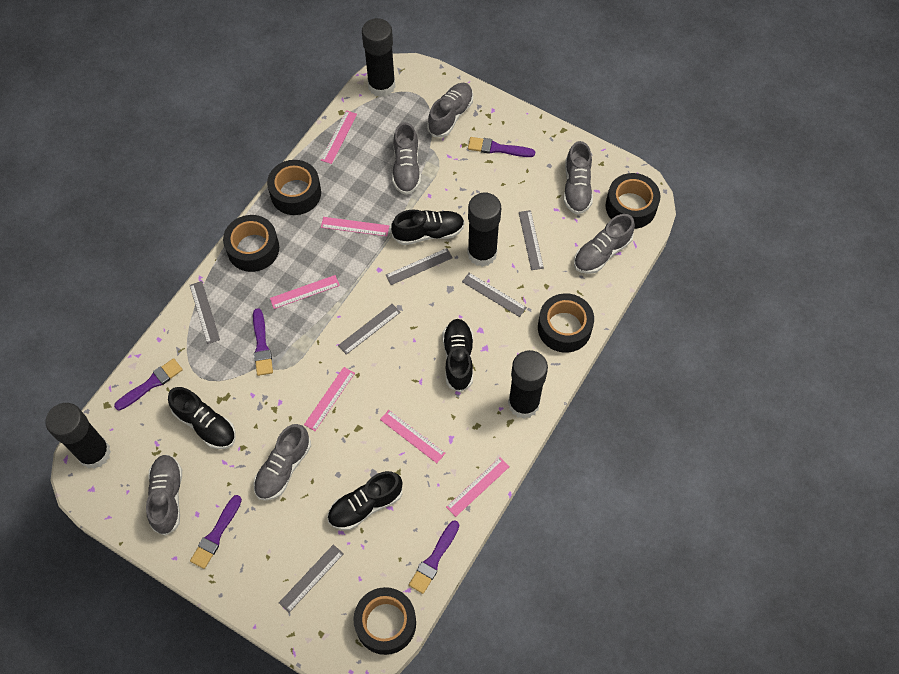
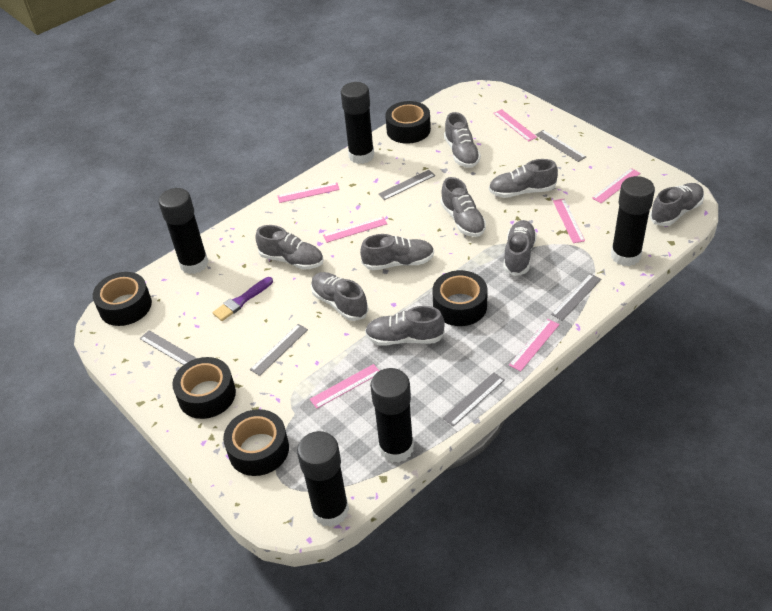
black glue stick: 4 -> 5
black shoe: 4 -> 0
grey shoe: 6 -> 9
pink ruler: 6 -> 7
purple brush: 5 -> 1

